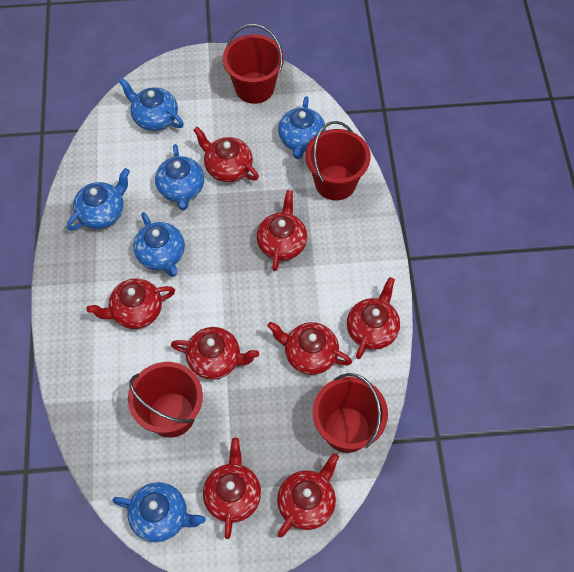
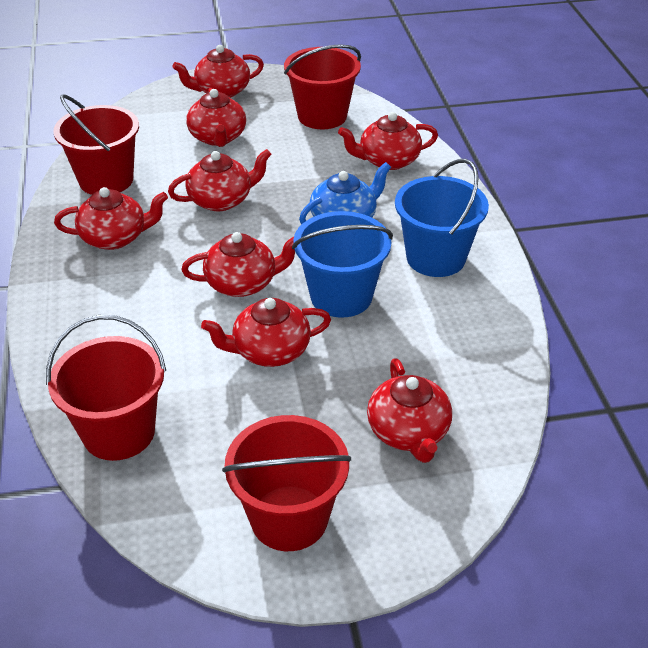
blue bucket: 0 -> 2
blue teapot: 6 -> 1

